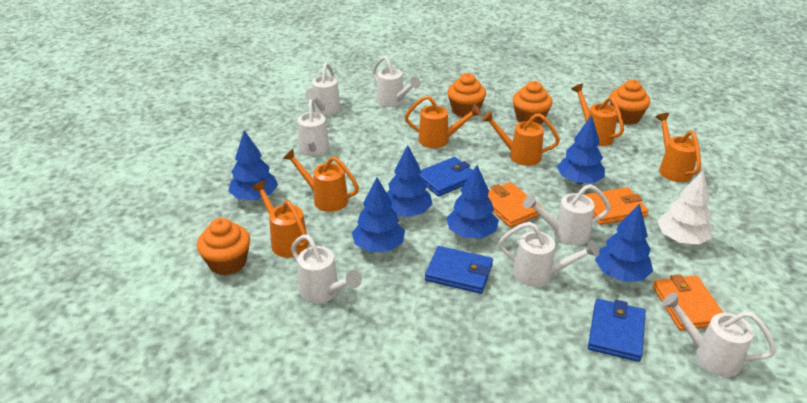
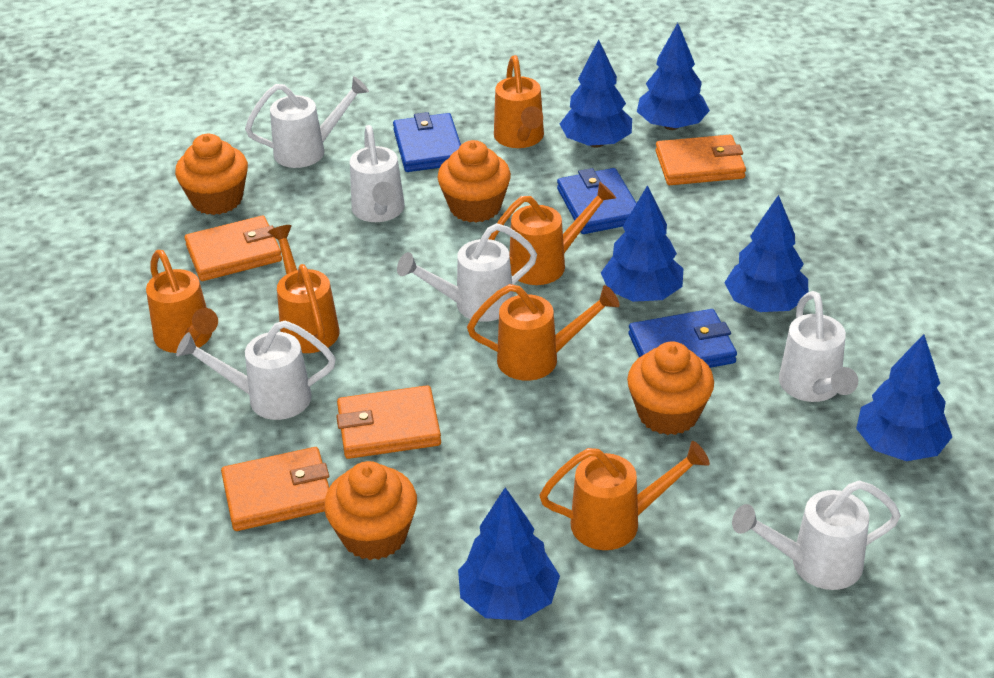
orange wallet: 3 -> 4
white tree: 1 -> 0
white watering can: 7 -> 6

